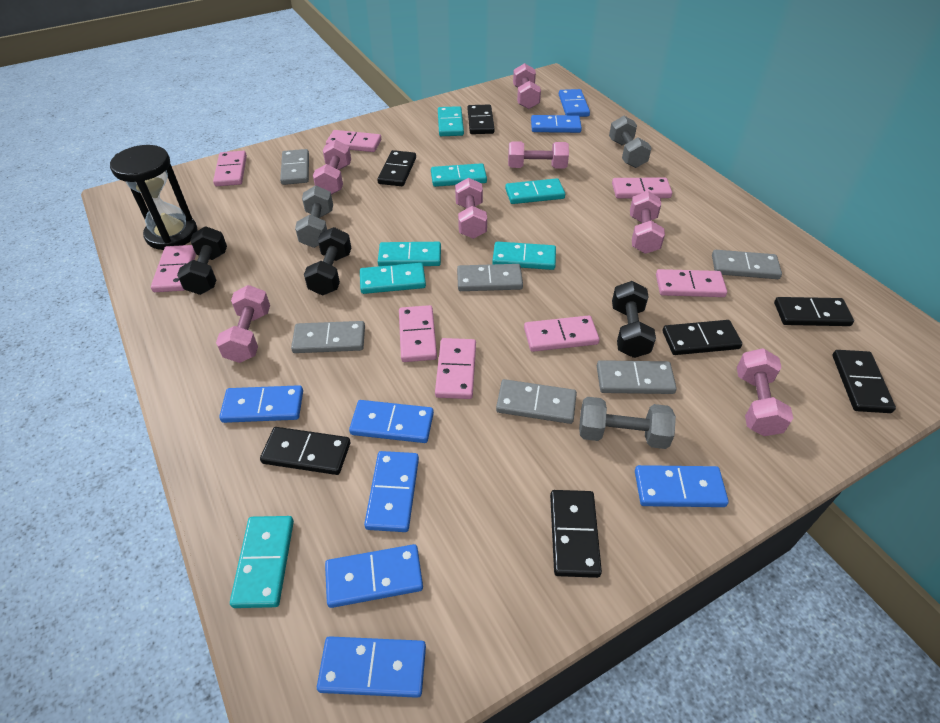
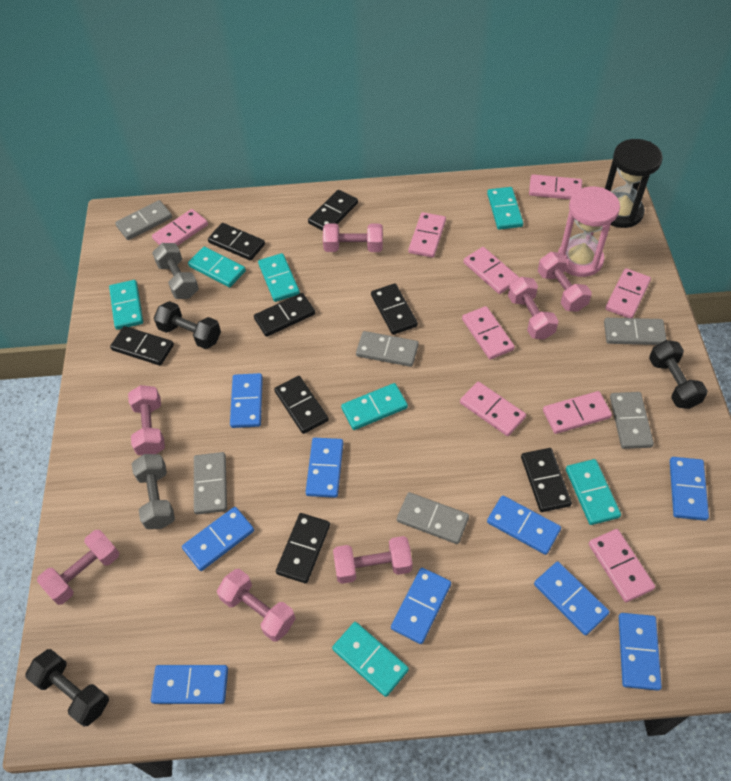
black domino: 7 -> 8
blue domino: 8 -> 9
grey dumbbell: 3 -> 2
pink domino: 8 -> 9
pink hourglass: 0 -> 1

